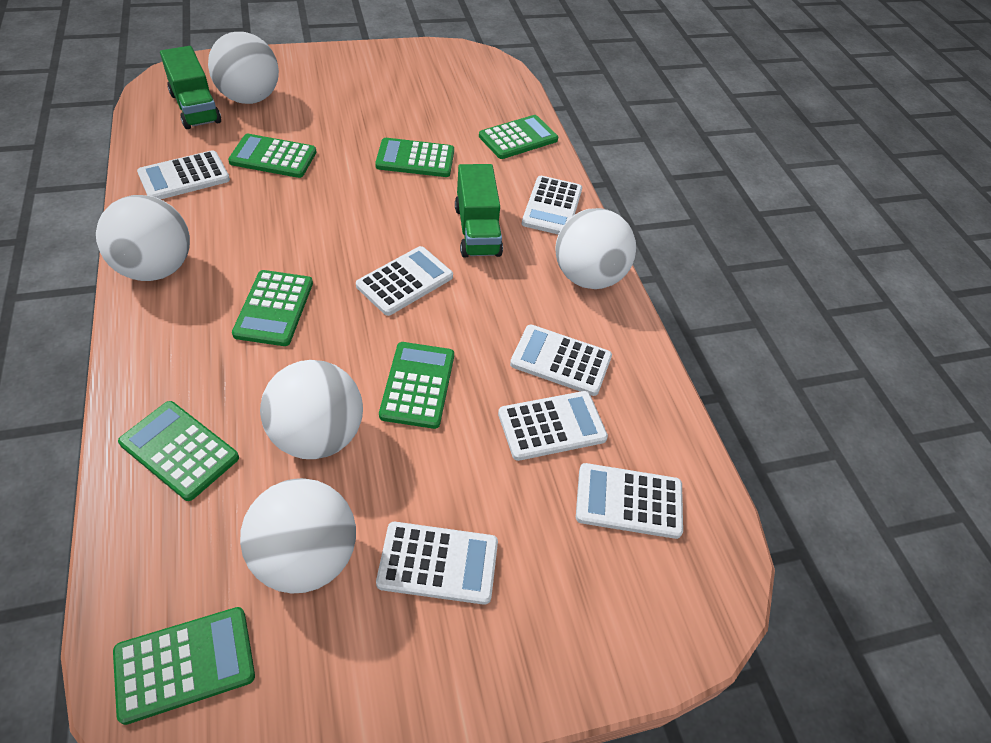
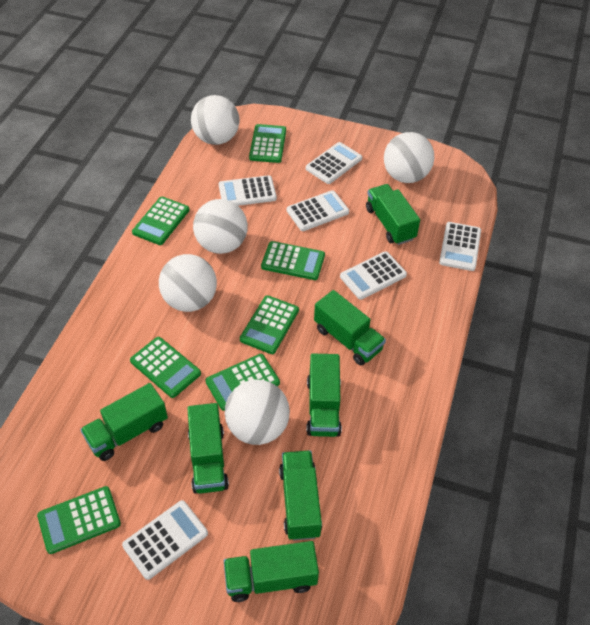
green truck: 2 -> 7
white calculator: 7 -> 6

